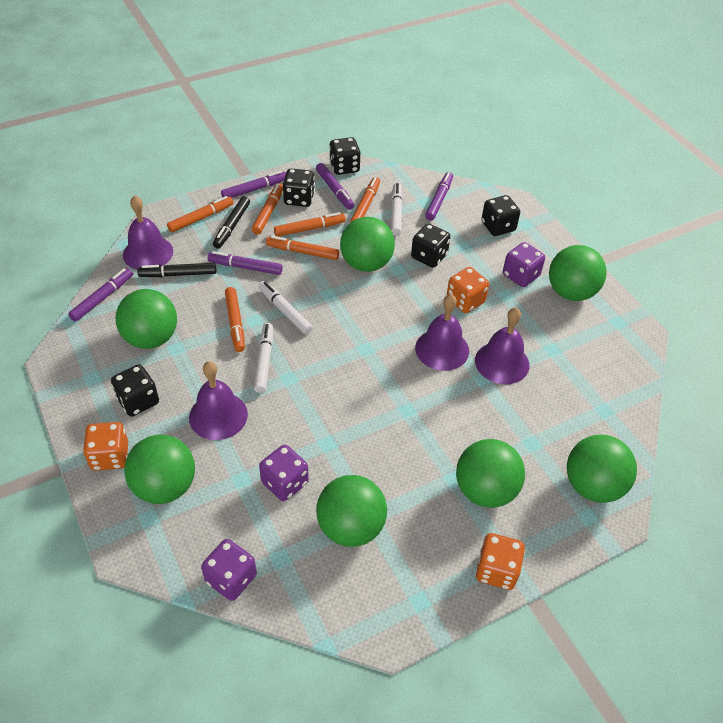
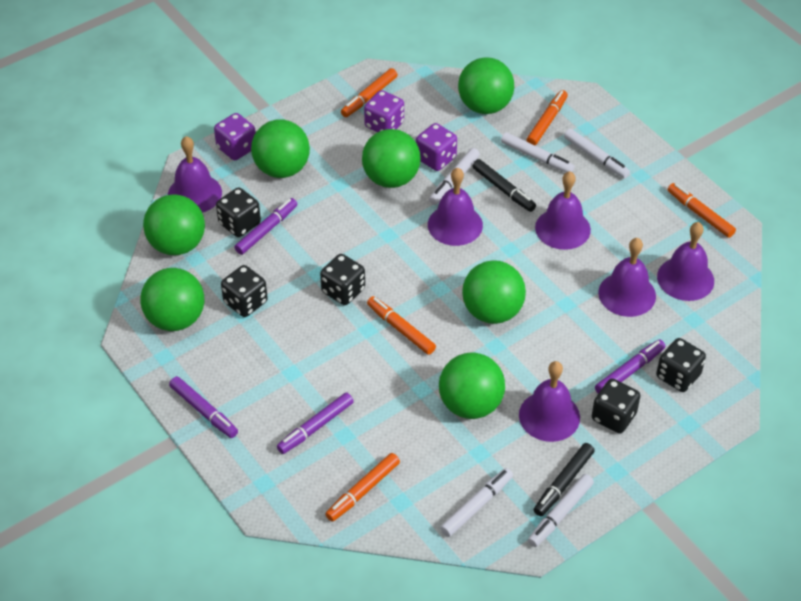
orange dice: 3 -> 0
orange marker: 6 -> 5
purple bell: 4 -> 6
purple marker: 5 -> 4
white marker: 3 -> 5

